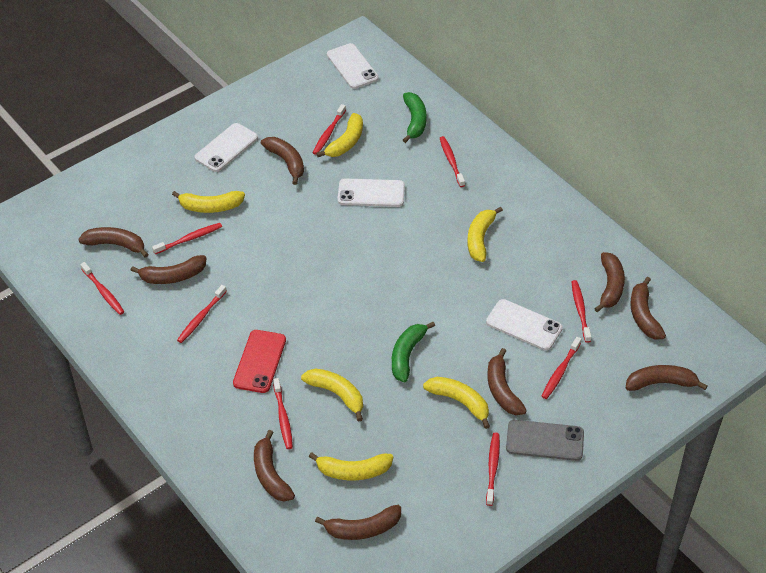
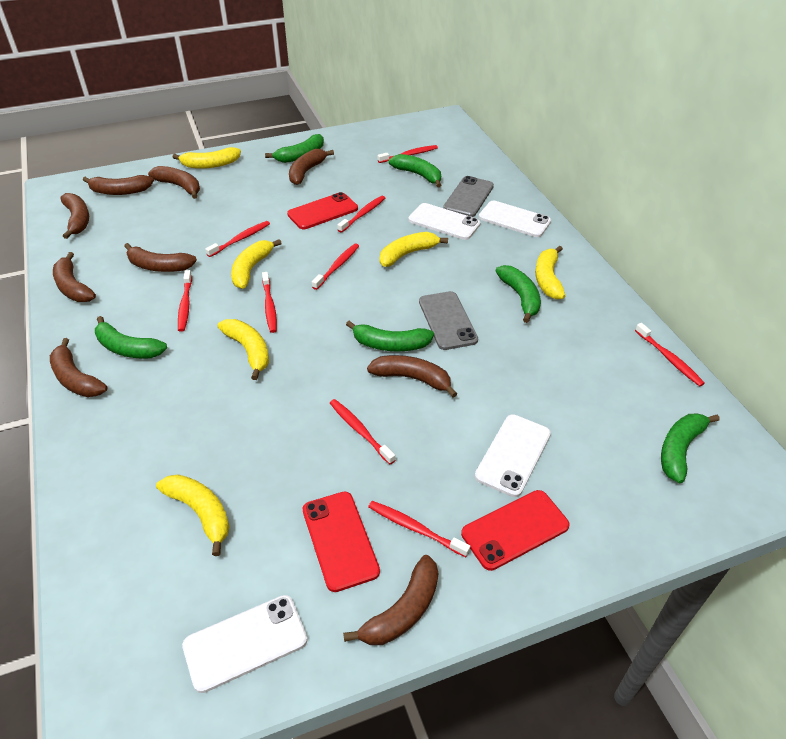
green banana: 2 -> 6
grey phone: 1 -> 2
red phone: 1 -> 3

